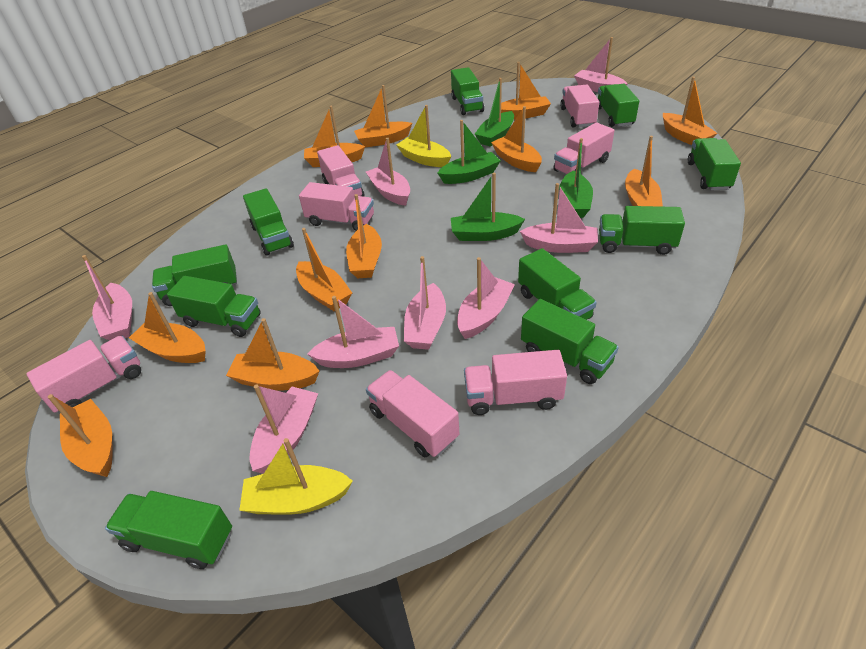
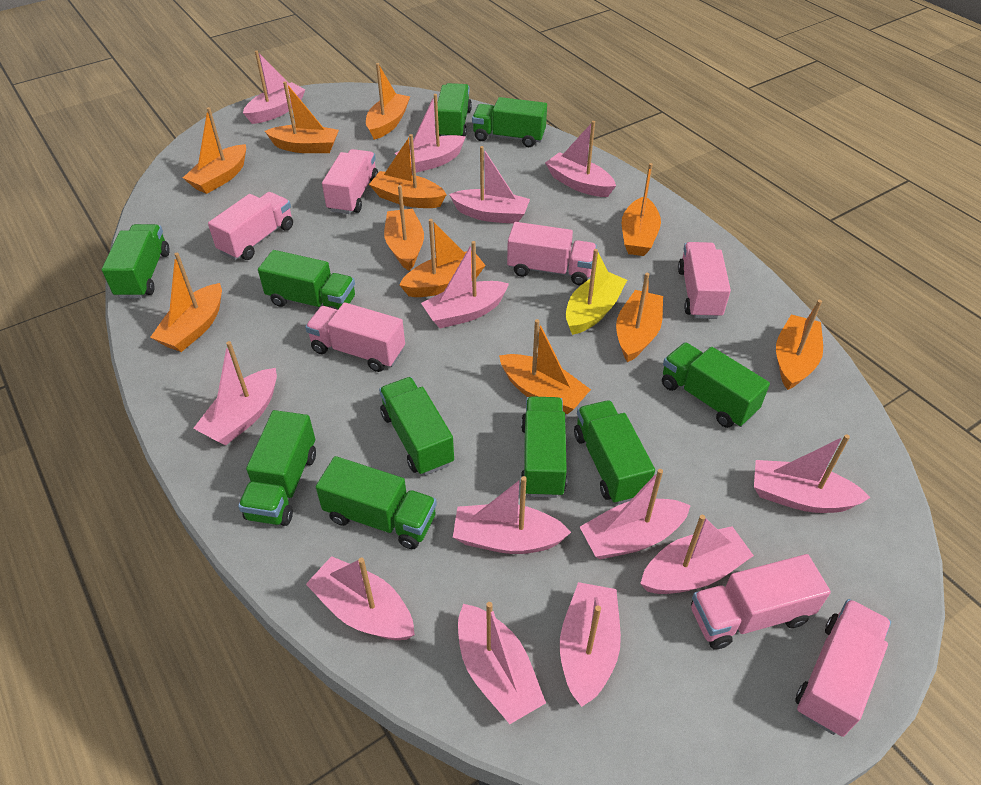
green boat: 4 -> 0
pink boat: 8 -> 13
yellow boat: 2 -> 1

